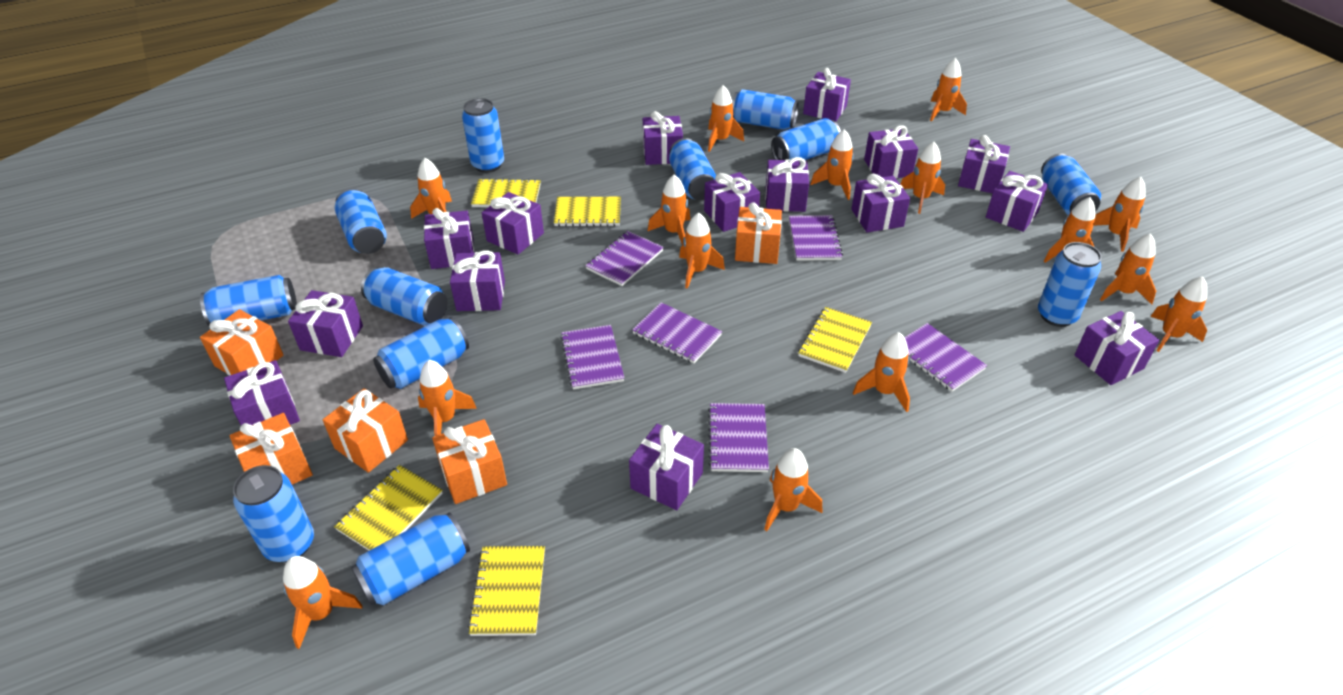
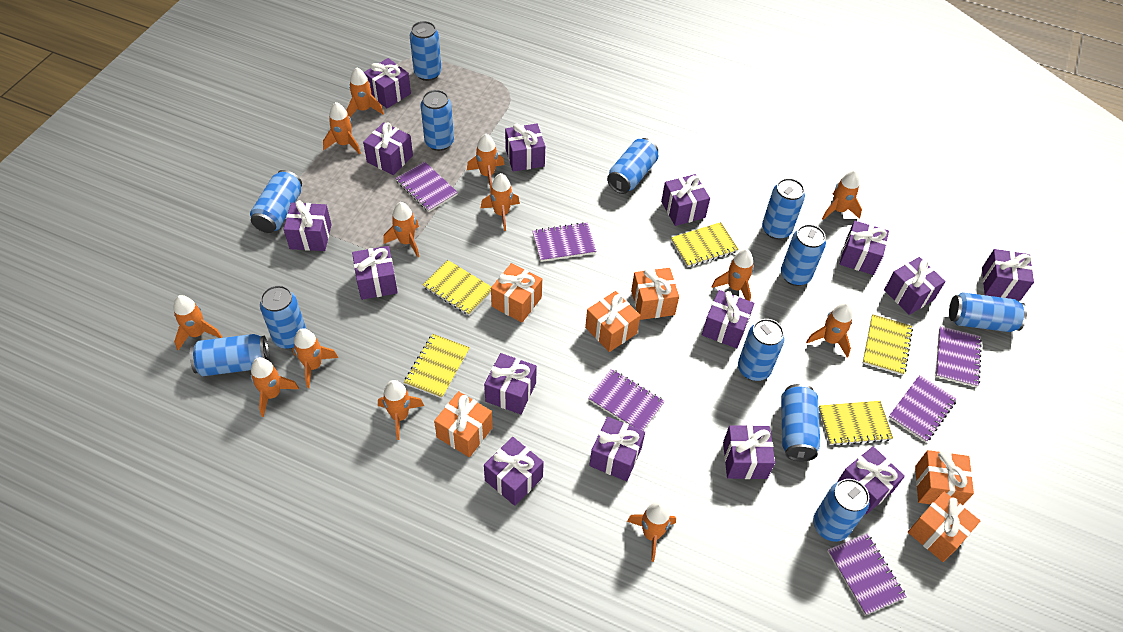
orange gift: 5 -> 6
orange rocket: 15 -> 13

